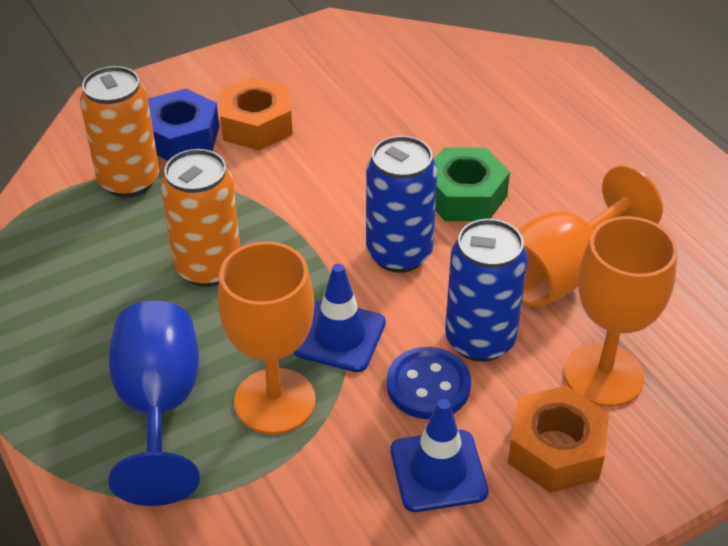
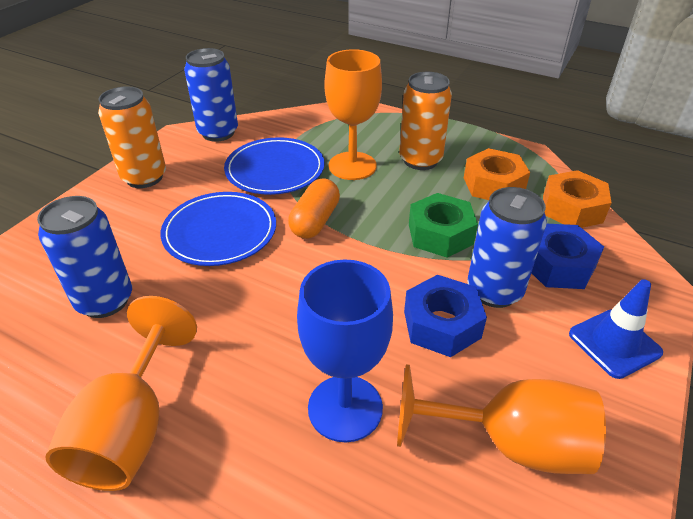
blue button: 1 -> 0
blue can: 2 -> 3
blue nut: 1 -> 2
blue plate: 0 -> 2
blue traffic cone: 2 -> 1
orange capsule: 0 -> 1

